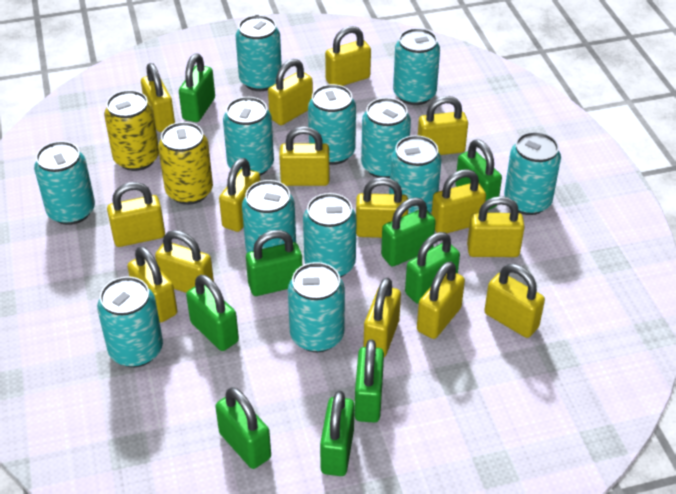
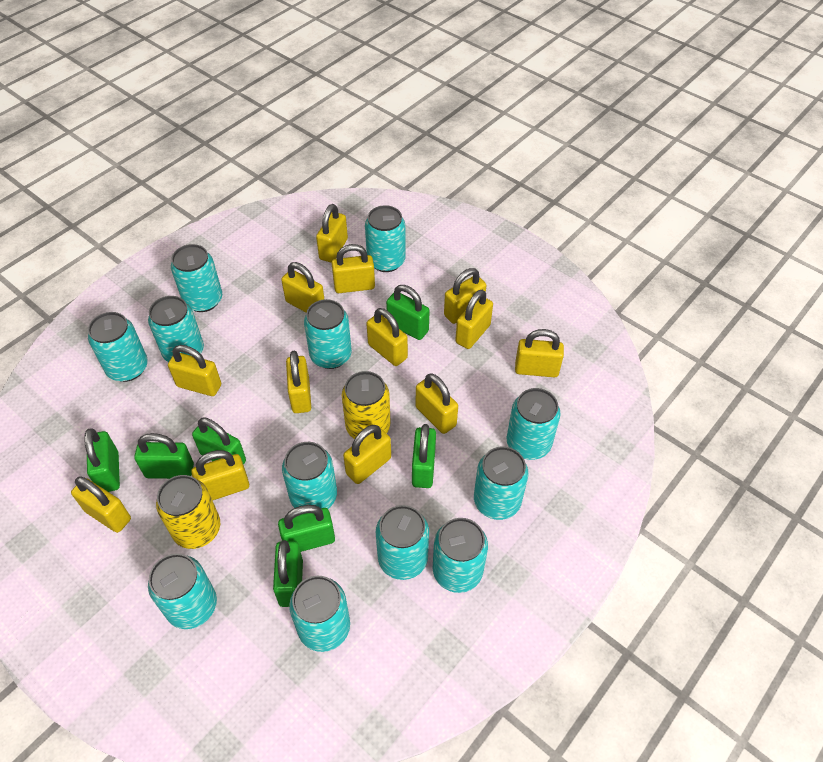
green padlock: 9 -> 7
yellow padlock: 15 -> 13

